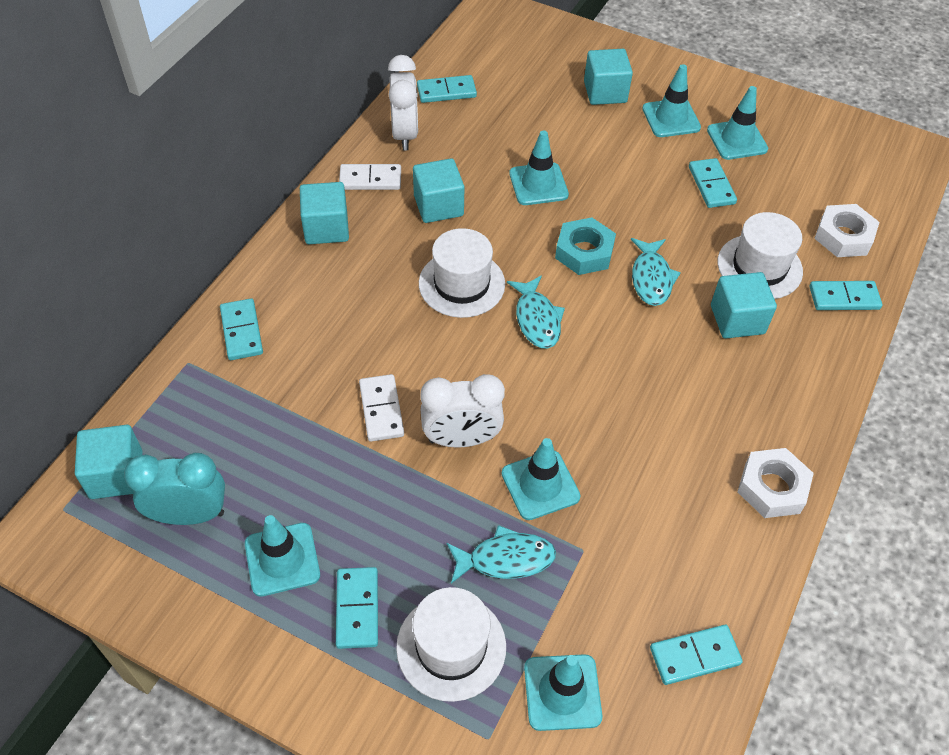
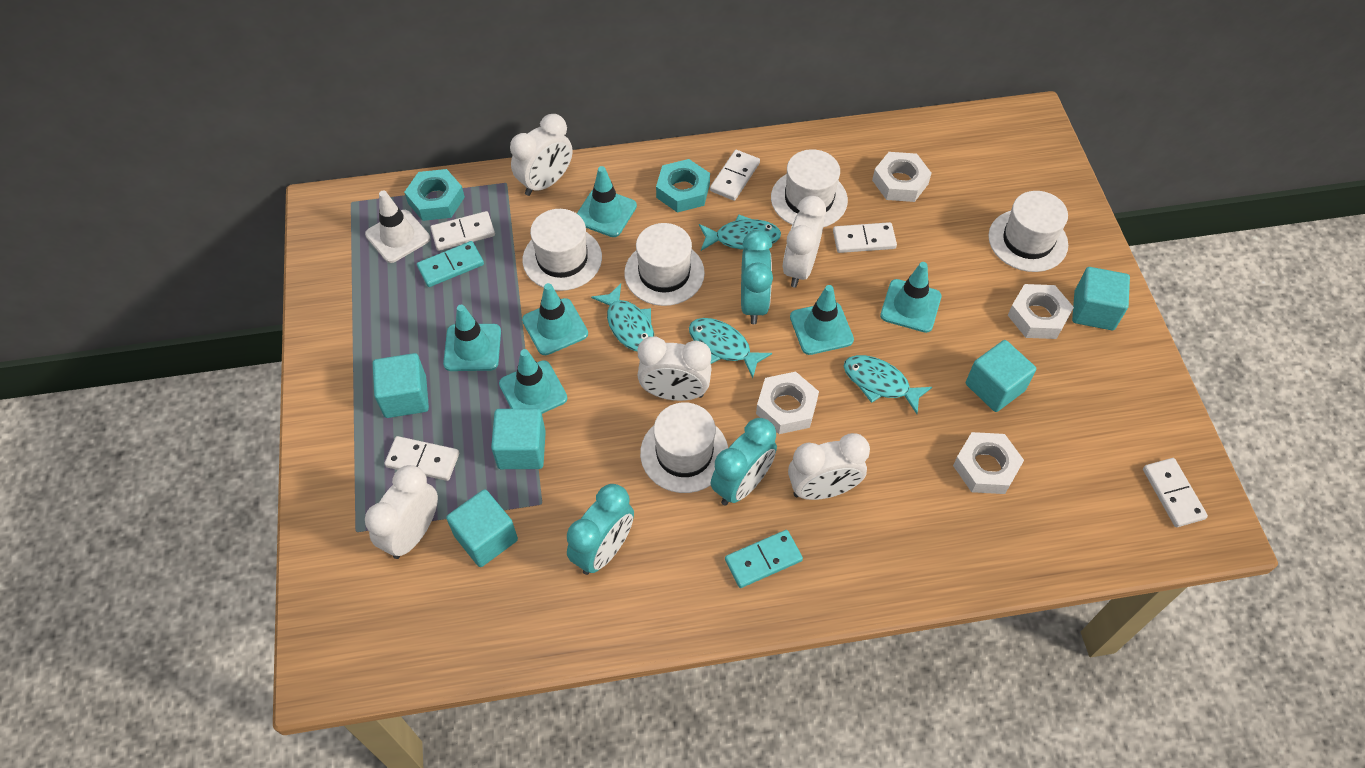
turquoise clock: 1 -> 3
turquoise domino: 6 -> 2
turquoise fish: 3 -> 4
turquoise nut: 1 -> 2
white clock: 2 -> 5
white domino: 2 -> 5
white hat: 3 -> 5
white nut: 2 -> 4
white traffic cone: 0 -> 1

